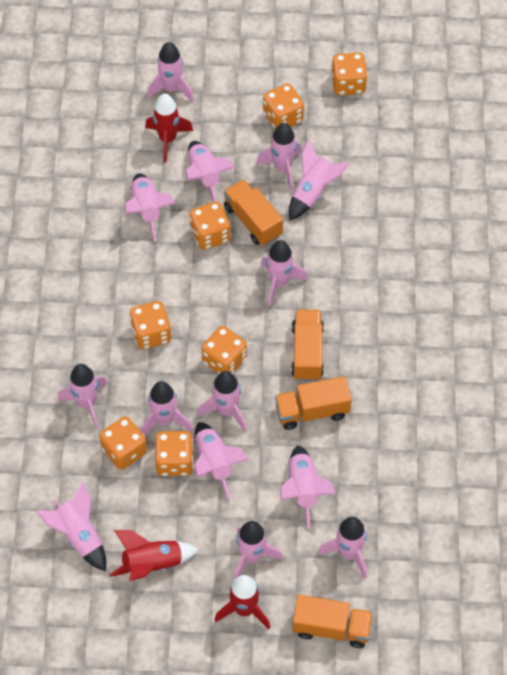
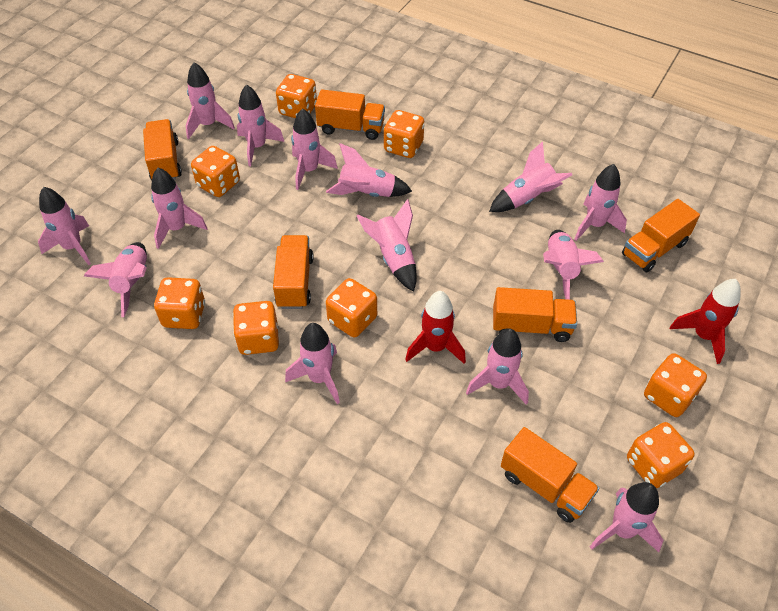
orange dice: 7 -> 8
orange truck: 4 -> 6
red rocket: 3 -> 2

